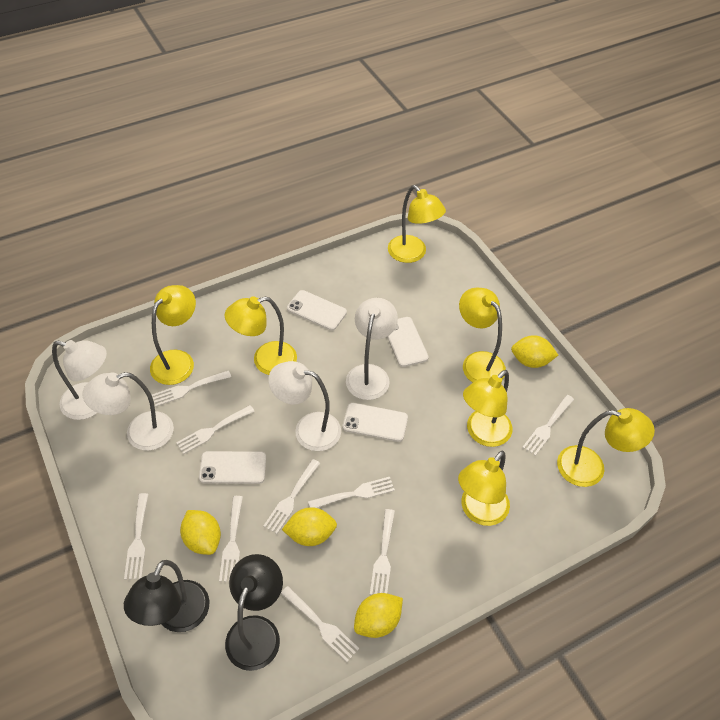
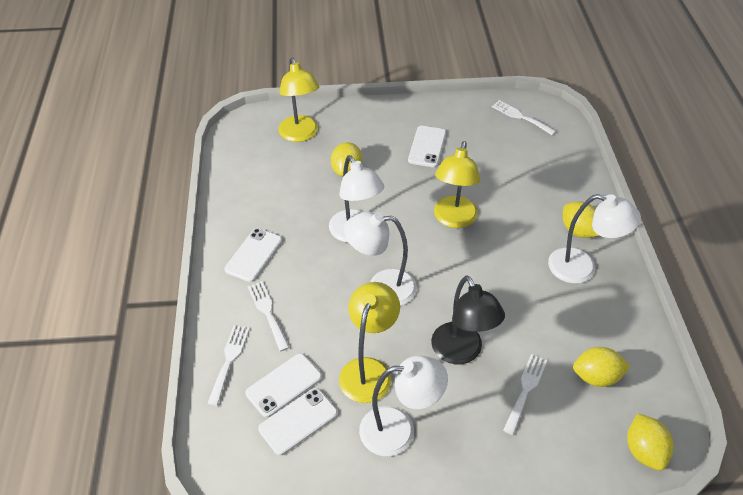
black lamp: 2 -> 1
white fork: 9 -> 4
yellow lamp: 7 -> 3

